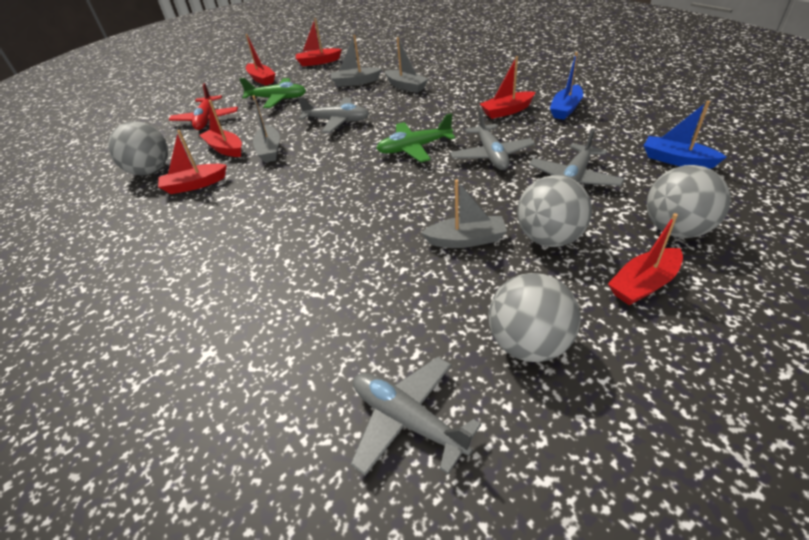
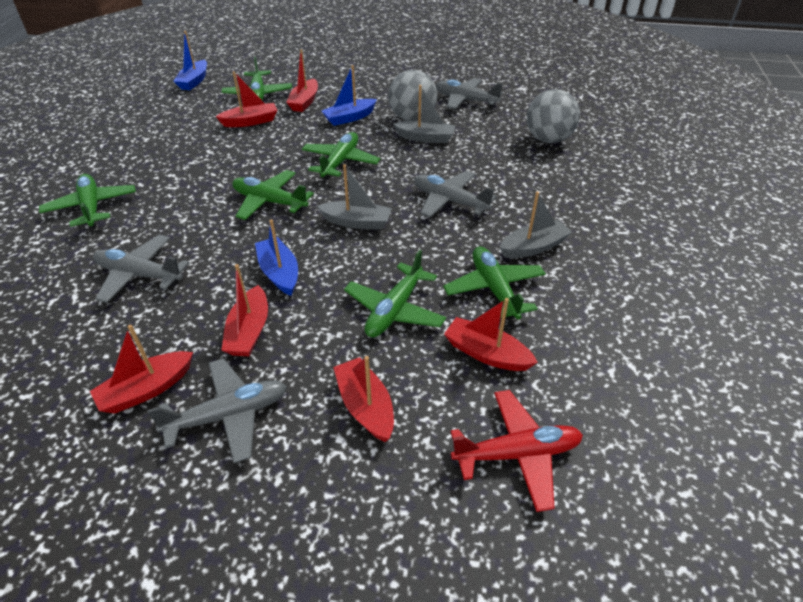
blue boat: 2 -> 3
green plane: 2 -> 6
grey ball: 4 -> 2
grey boat: 4 -> 3

